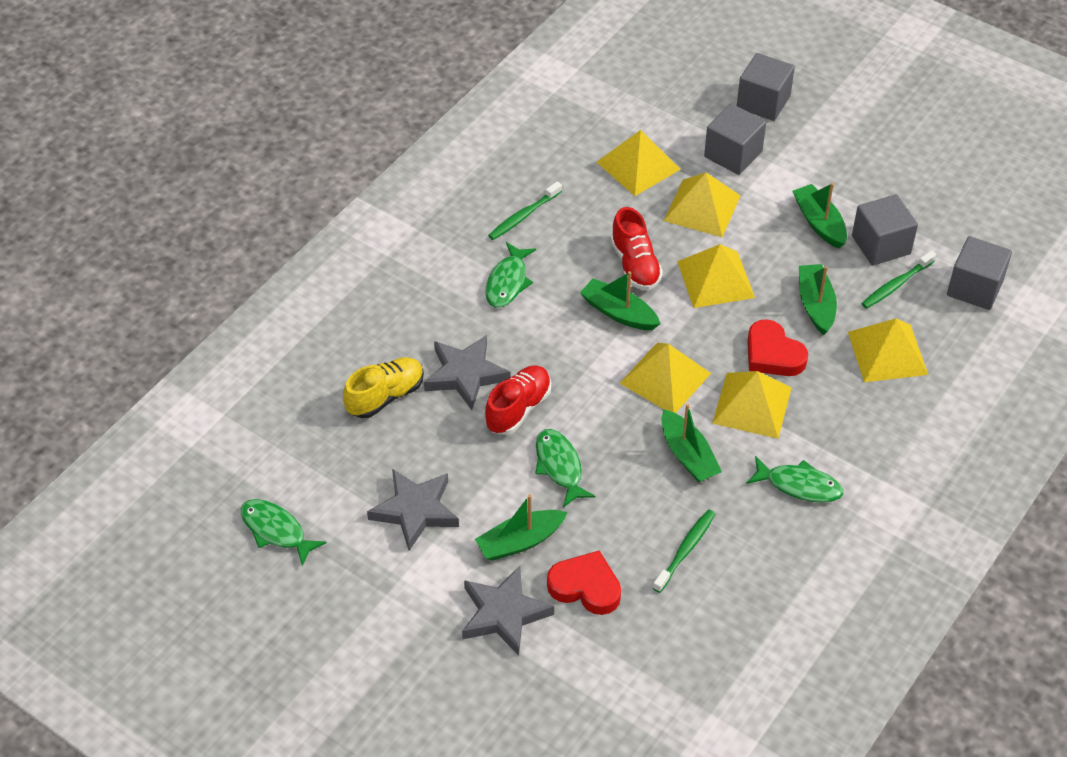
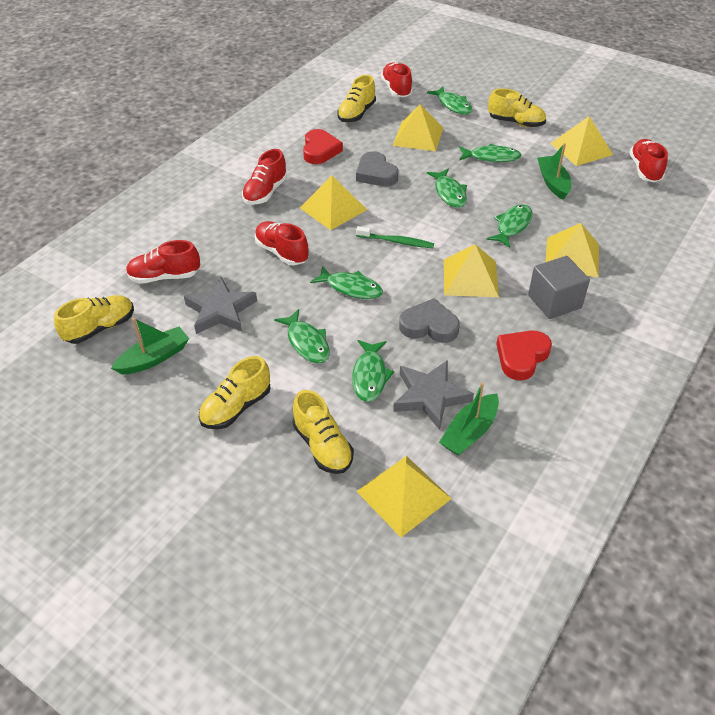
green boat: 5 -> 3
green fish: 4 -> 7
green toothbrush: 3 -> 1
grey cube: 4 -> 1
grey heart: 0 -> 2
grey star: 3 -> 2
red shoe: 2 -> 5
yellow shoe: 1 -> 5

